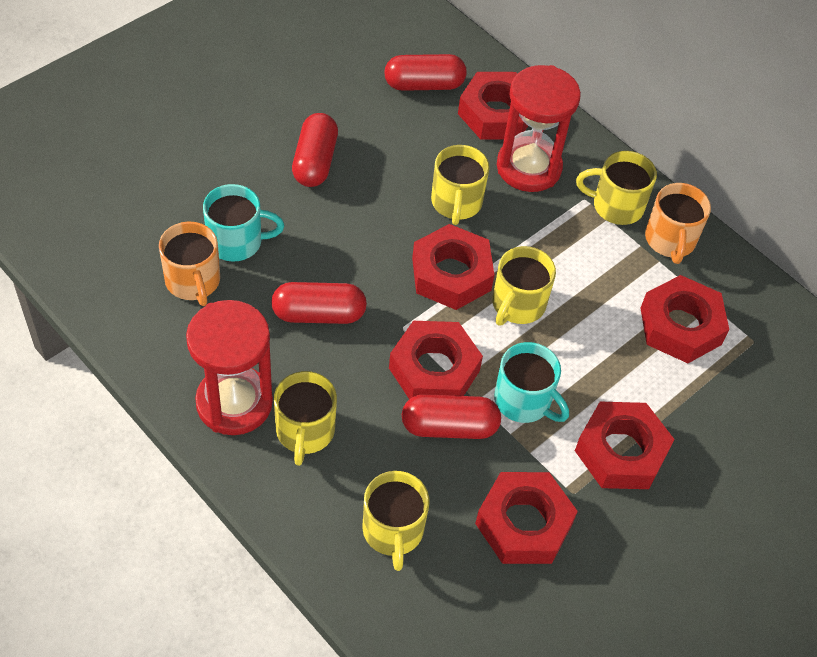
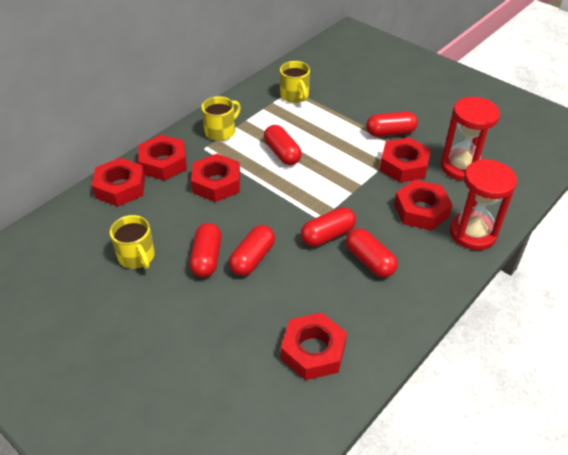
orange mug: 2 -> 0
red capsule: 4 -> 6
turquoise mug: 2 -> 0
yellow mug: 5 -> 3

